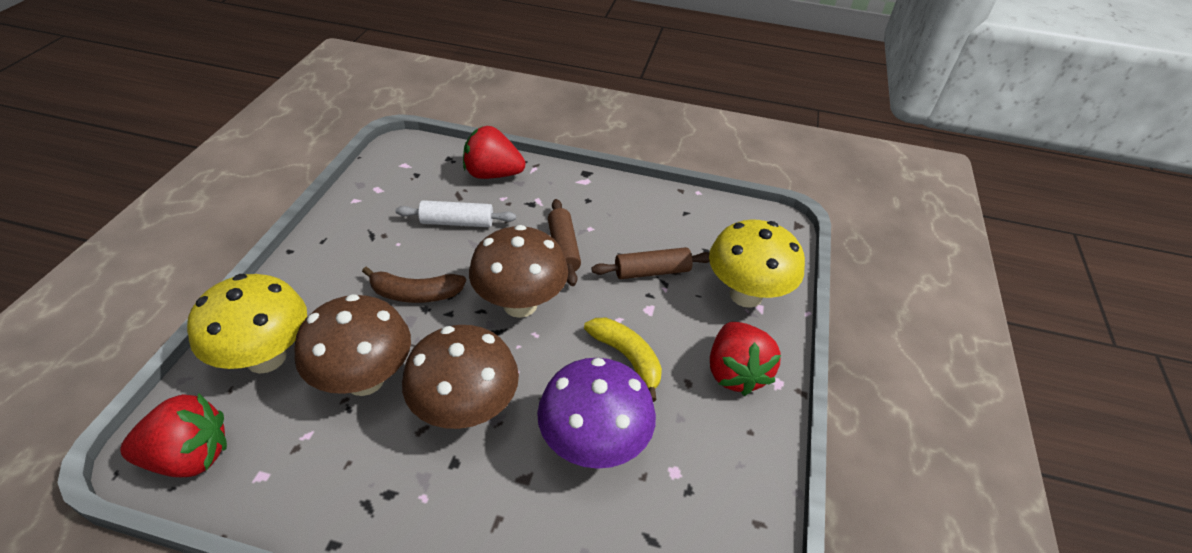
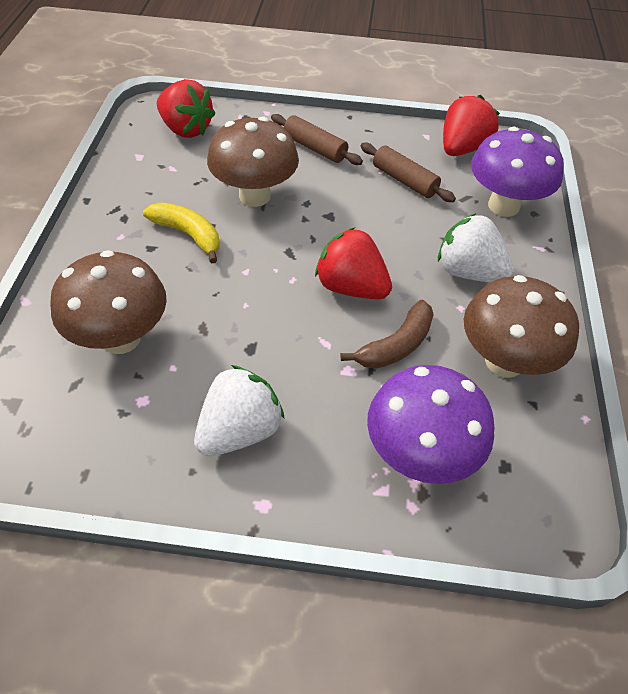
purple mushroom: 1 -> 2
white rolling pin: 1 -> 0
white strawberry: 0 -> 2
yellow mushroom: 2 -> 0

